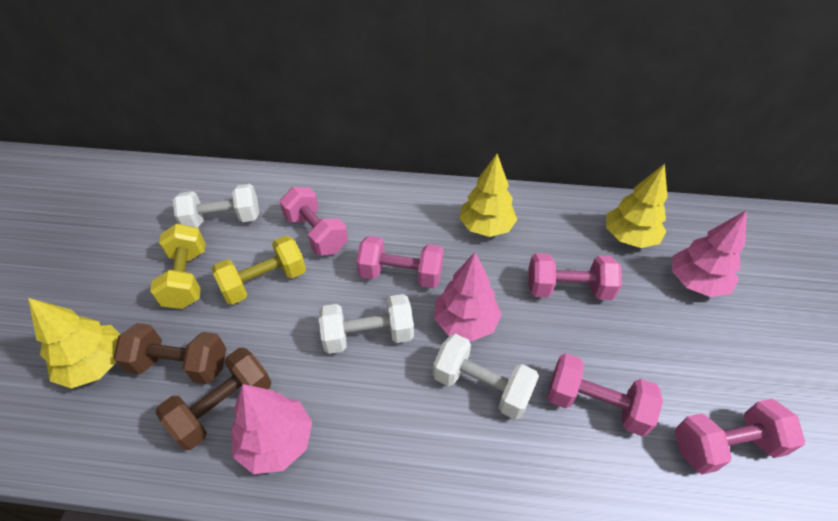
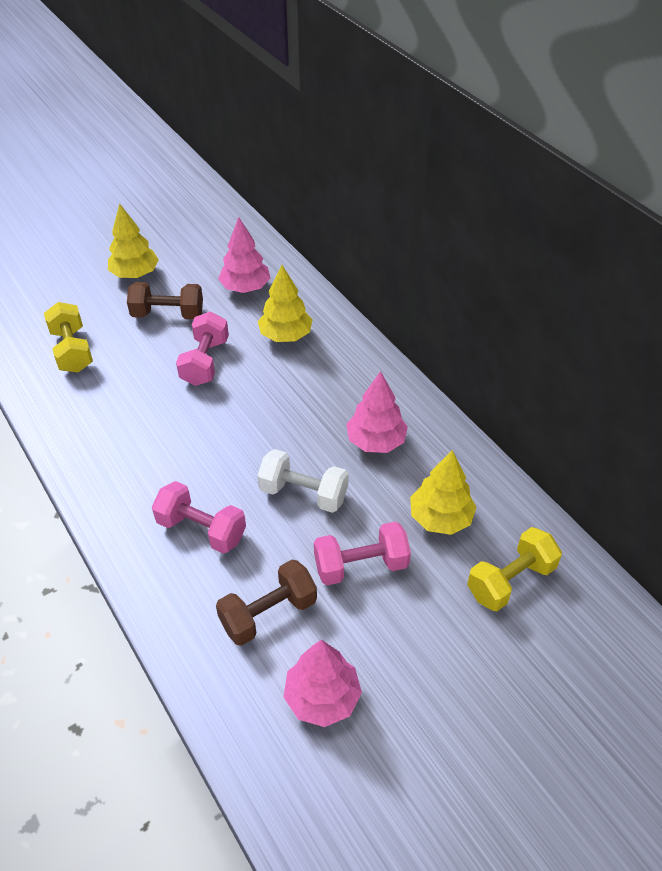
pink dumbbell: 5 -> 3
white dumbbell: 3 -> 1

